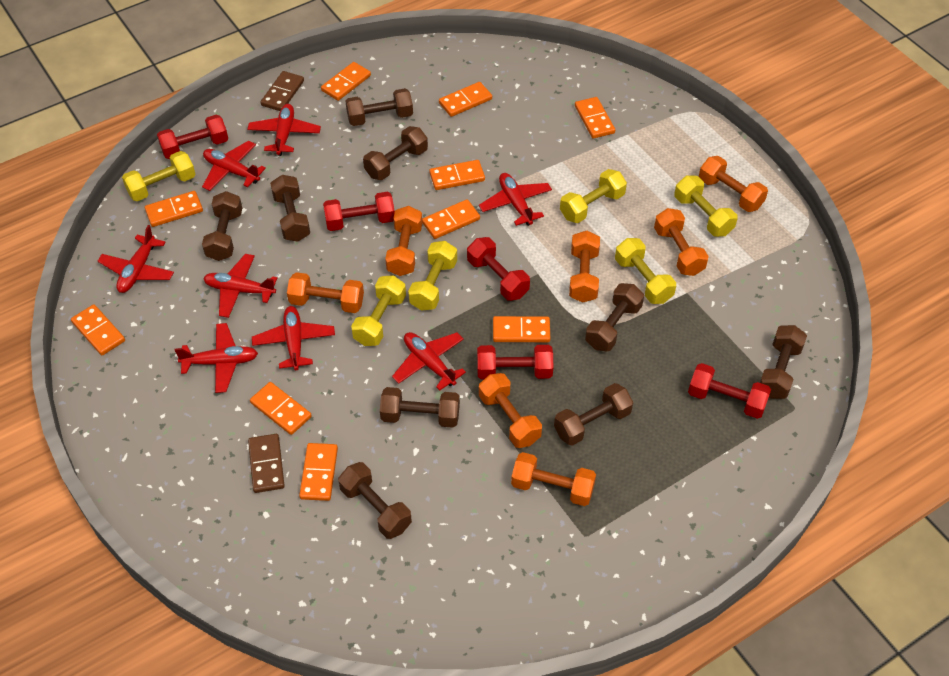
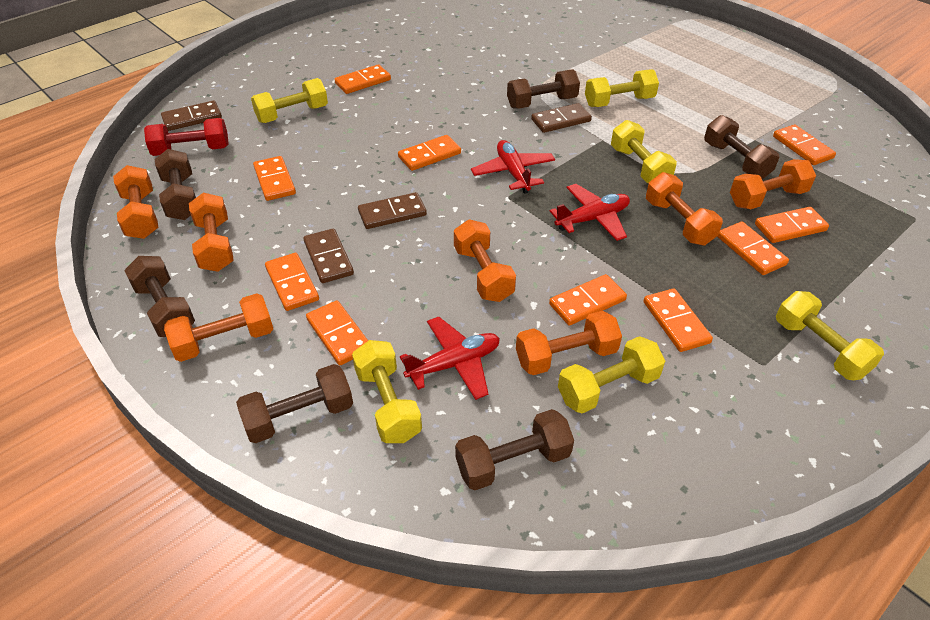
brown domino: 2 -> 4
brown dumbbell: 9 -> 6
red dumbbell: 5 -> 1
red plane: 8 -> 3

